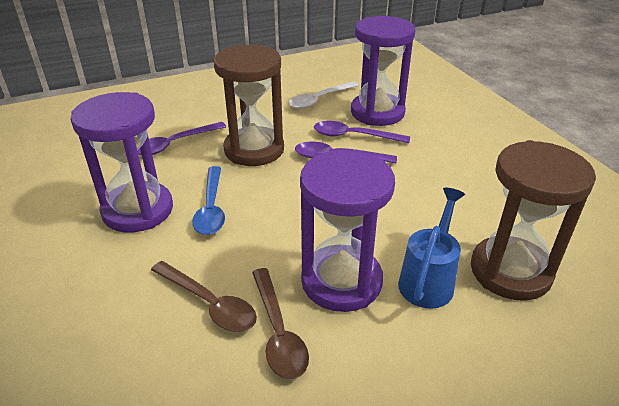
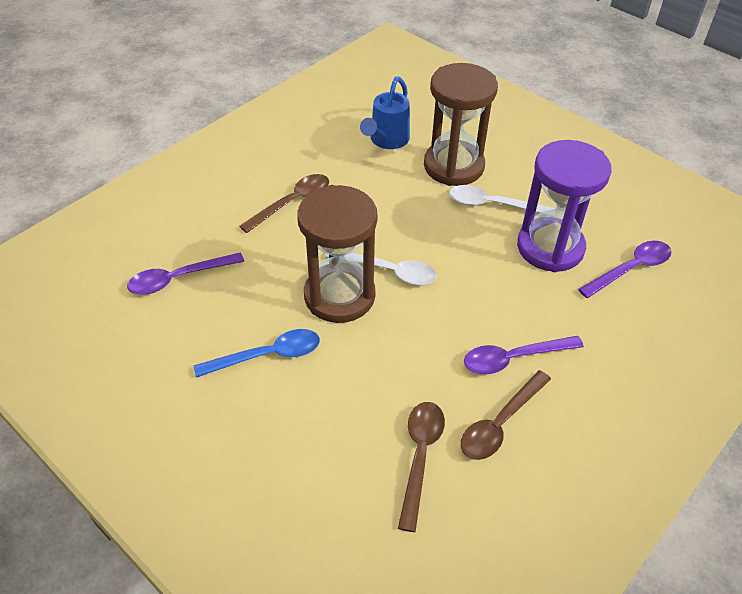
brown spoon: 2 -> 3
purple hourglass: 3 -> 1
white spoon: 1 -> 2

